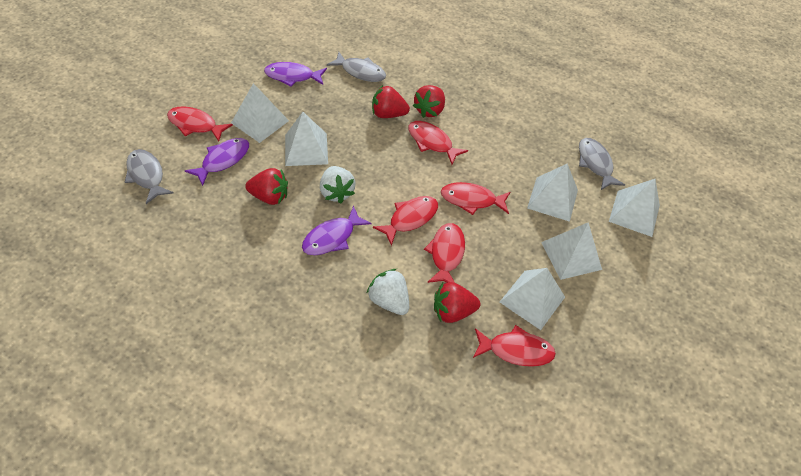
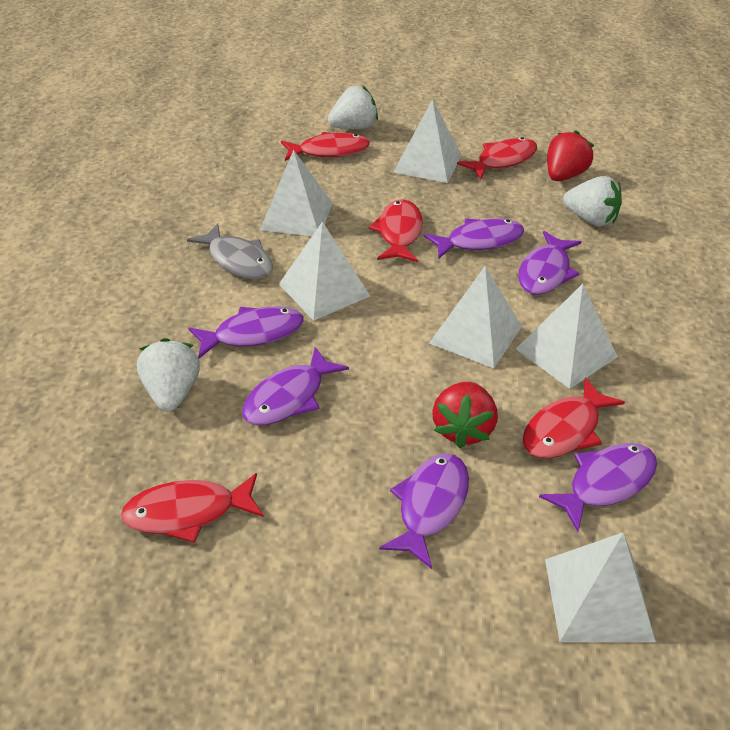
grey fish: 3 -> 1
purple fish: 3 -> 6
red fish: 6 -> 5
red strawberry: 4 -> 2
white strawberry: 2 -> 3

